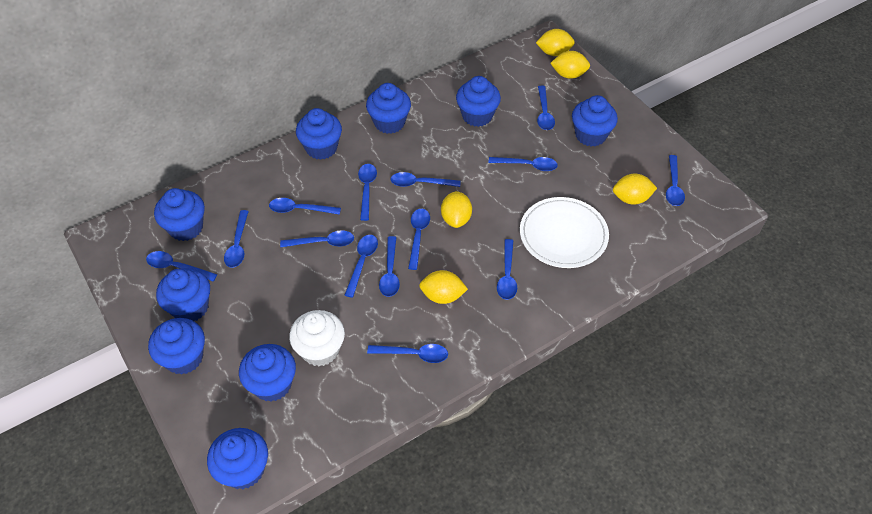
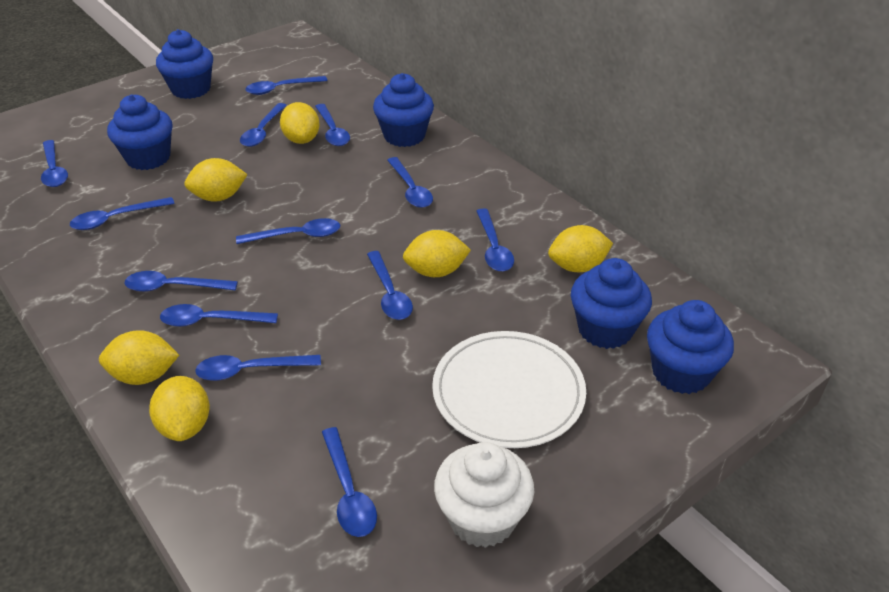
blue cupcake: 9 -> 5
blue spoon: 14 -> 13
yellow lemon: 5 -> 6

